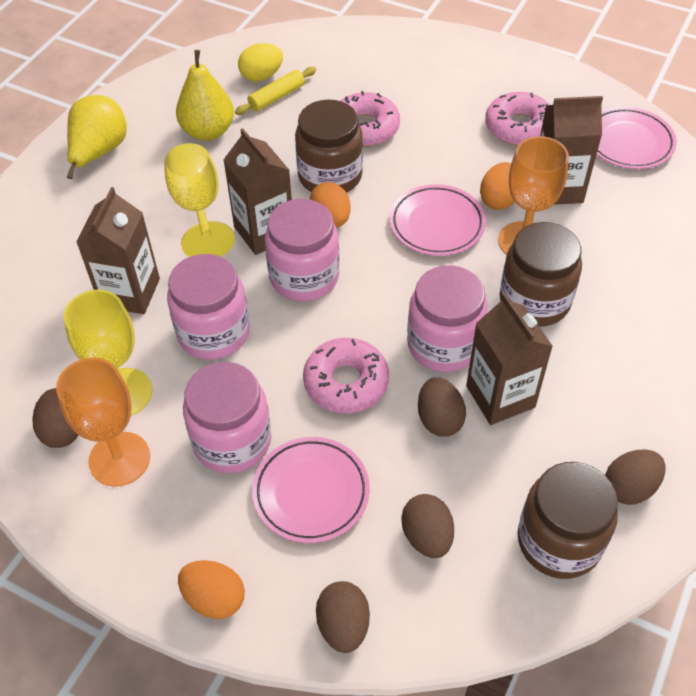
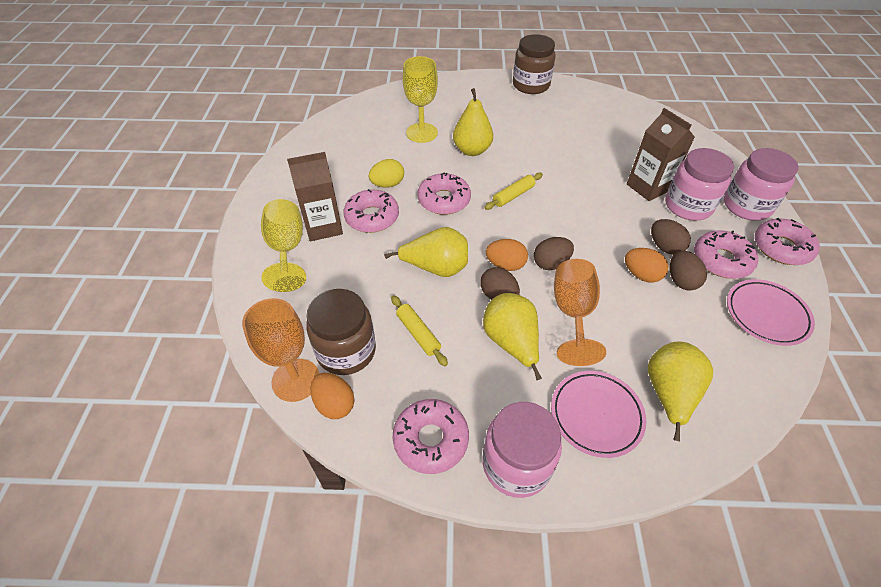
brown carton: 4 -> 2
brown egg: 5 -> 4
brown jar: 3 -> 2
pink donut: 3 -> 5
pink jar: 4 -> 3
pink plate: 3 -> 2
yellow pear: 2 -> 4
yellow rolling pin: 1 -> 2

